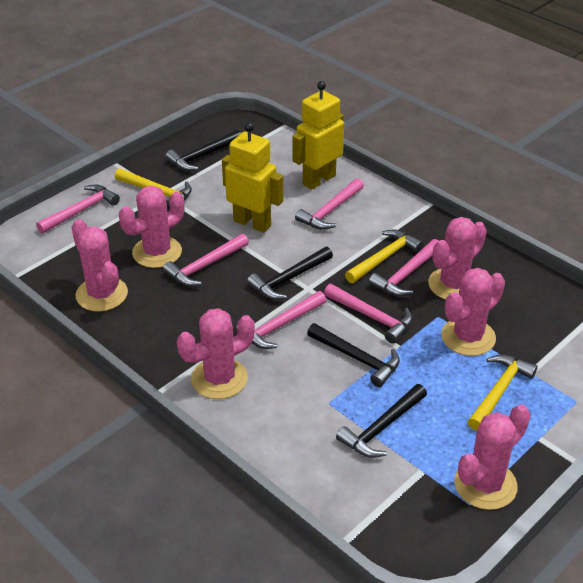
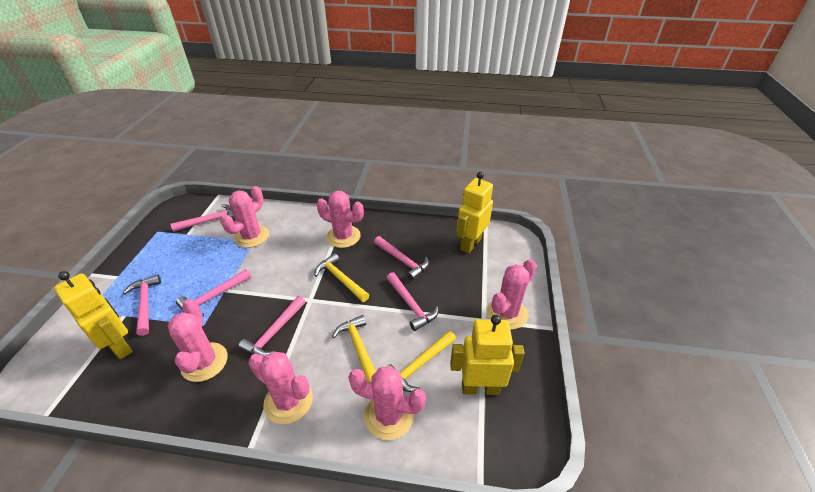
black hammer: 4 -> 0
yellow robot: 2 -> 3

